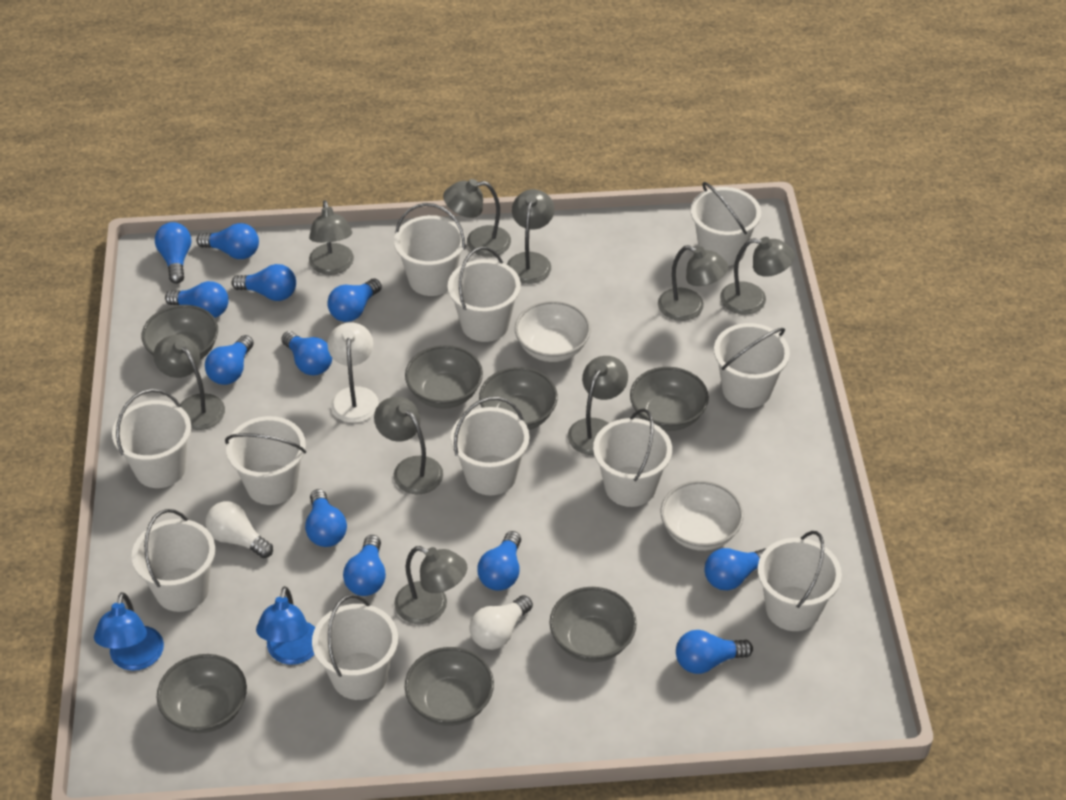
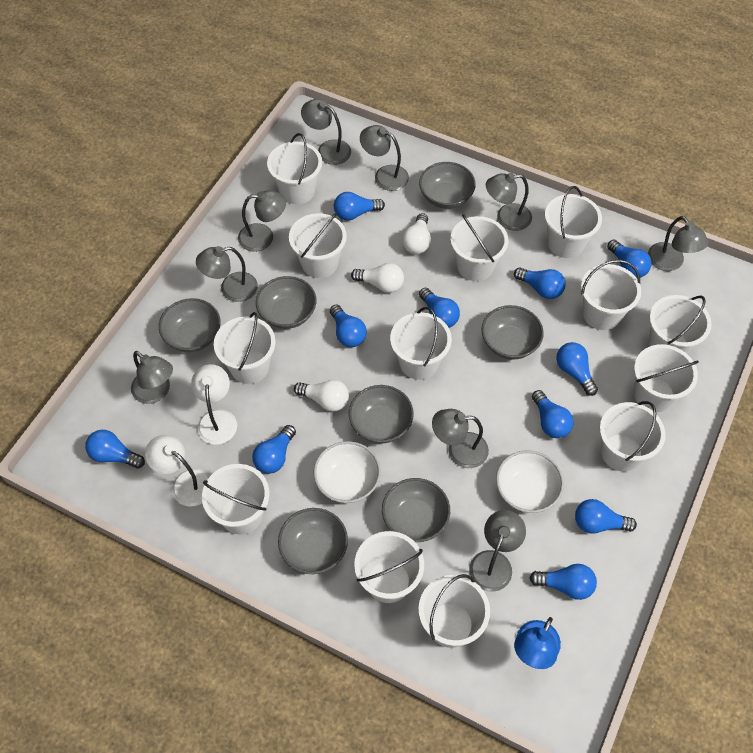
blue lamp: 2 -> 1
blue light bulb: 12 -> 11
white bucket: 11 -> 13
white lamp: 1 -> 2
white light bulb: 2 -> 3

